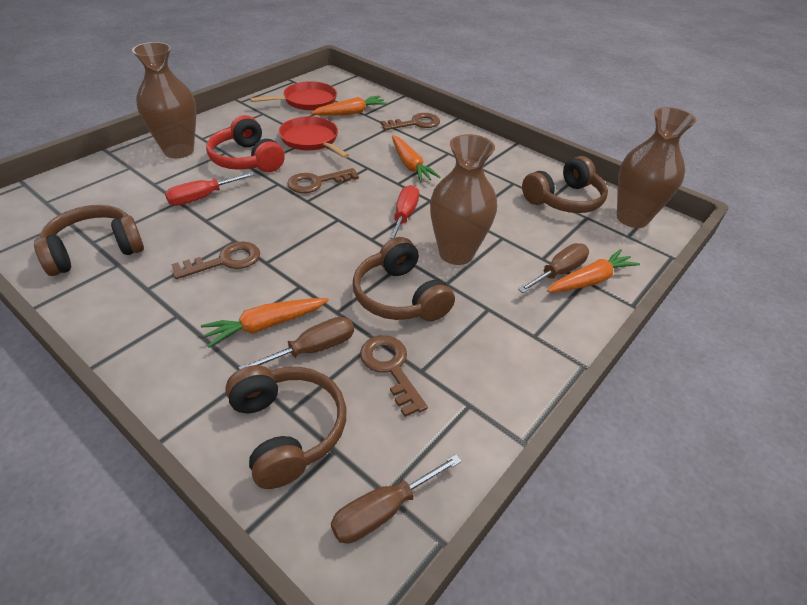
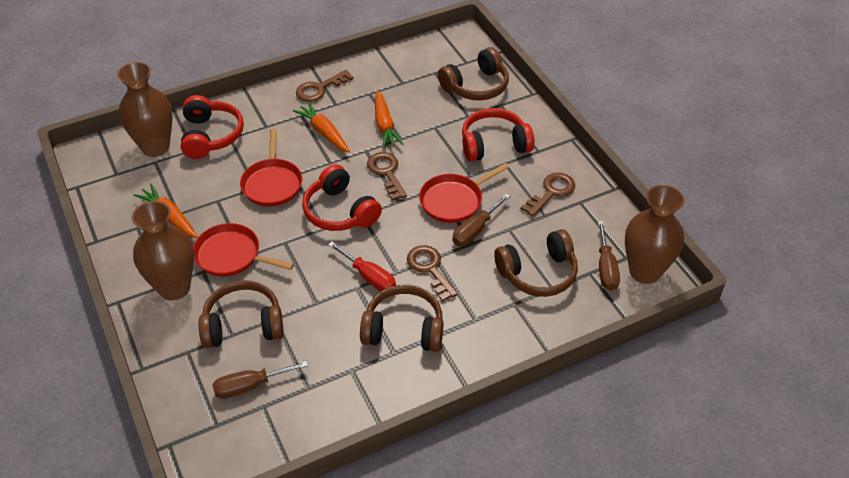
orange carrot: 4 -> 3
red headphones: 1 -> 3
red pan: 2 -> 3
red screwdriver: 2 -> 1

